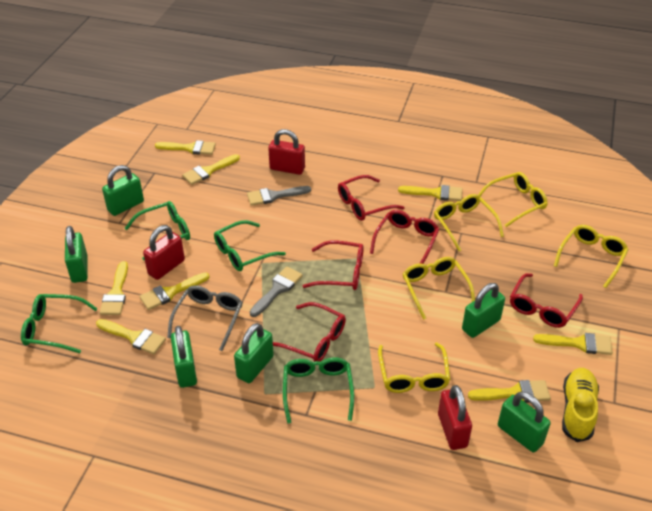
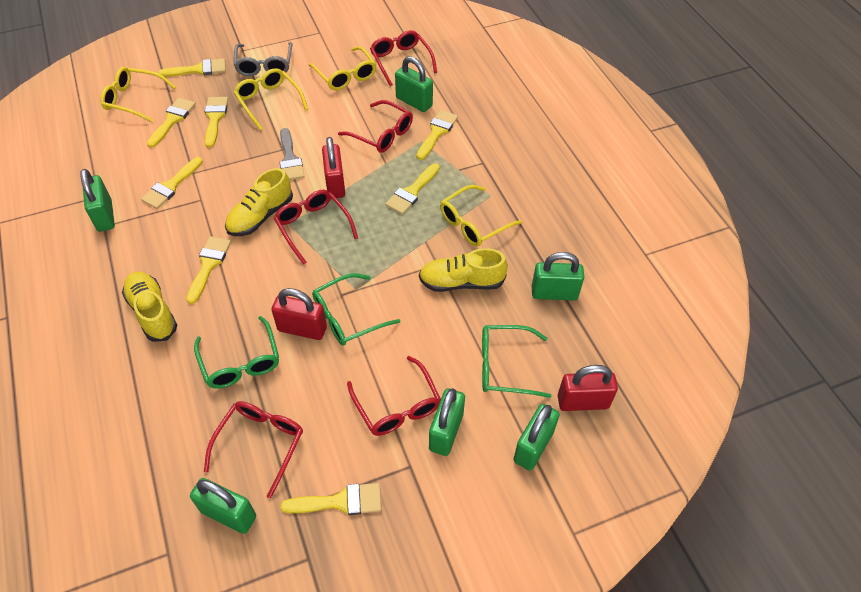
green glasses: 4 -> 3
grey brush: 2 -> 1
yellow glasses: 5 -> 4
yellow shoe: 1 -> 3

